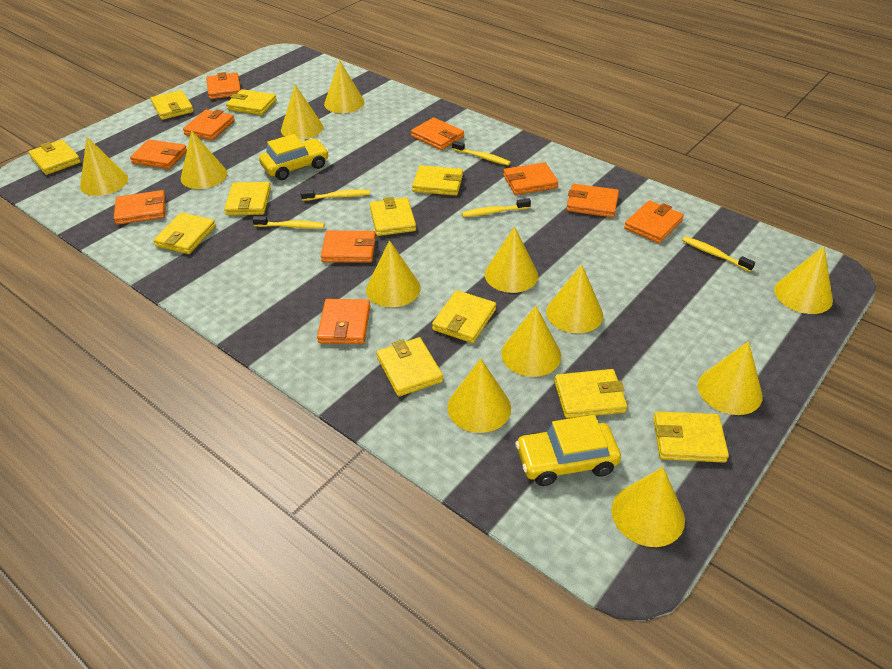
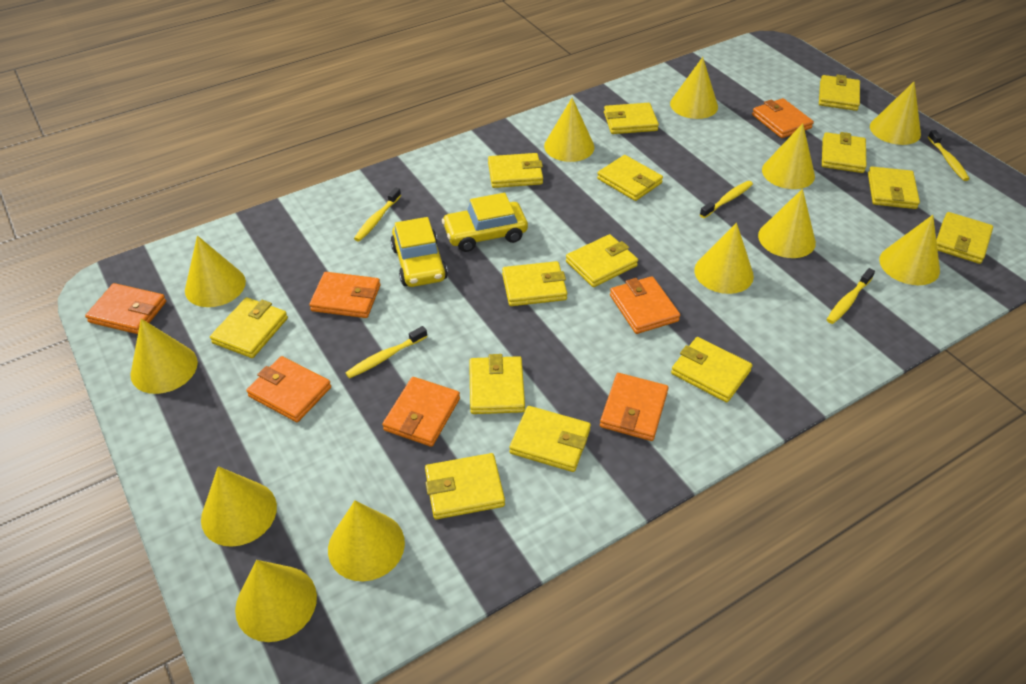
orange wallet: 10 -> 7
yellow wallet: 11 -> 14

